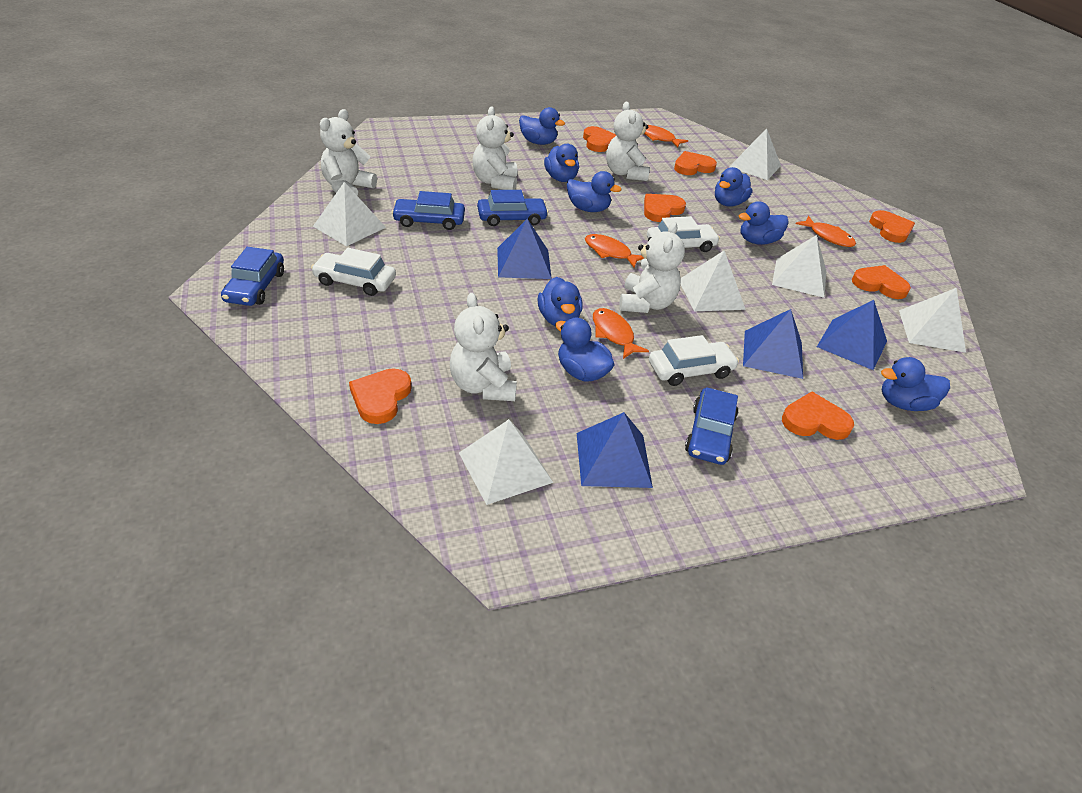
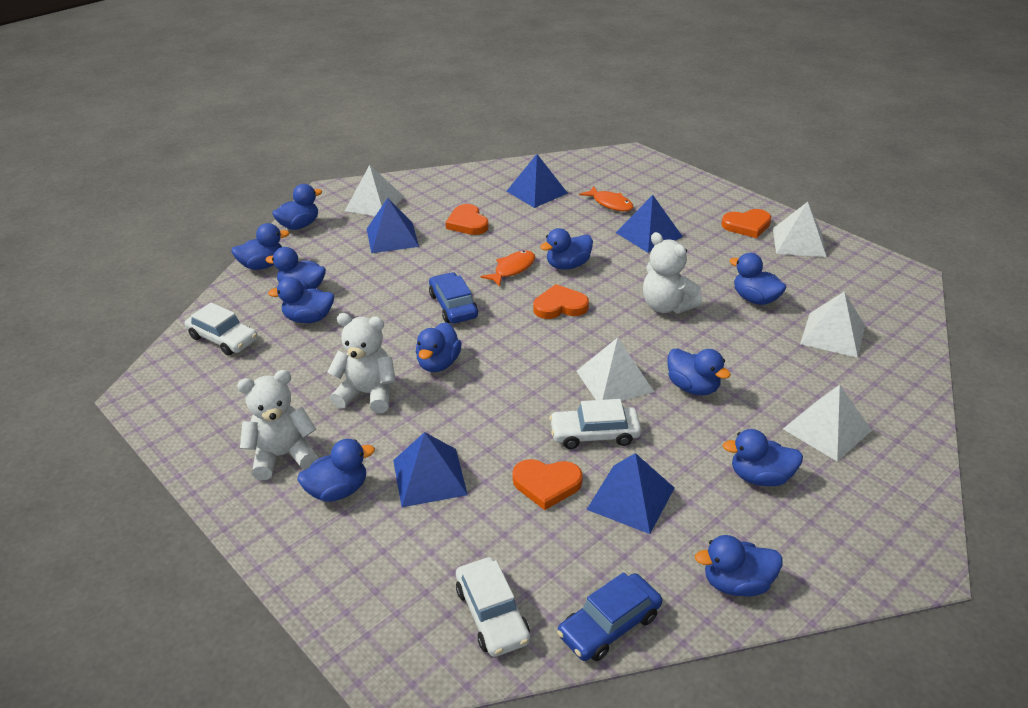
blue car: 4 -> 2
blue duck: 8 -> 11
blue pyramid: 4 -> 5
orange fish: 4 -> 2
orange heart: 7 -> 4
white pyramid: 6 -> 5
white teddy bear: 5 -> 3

